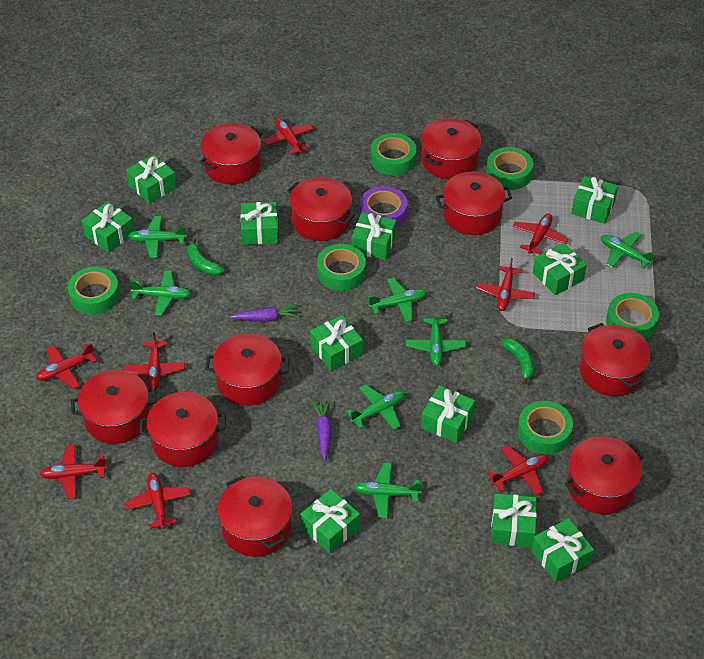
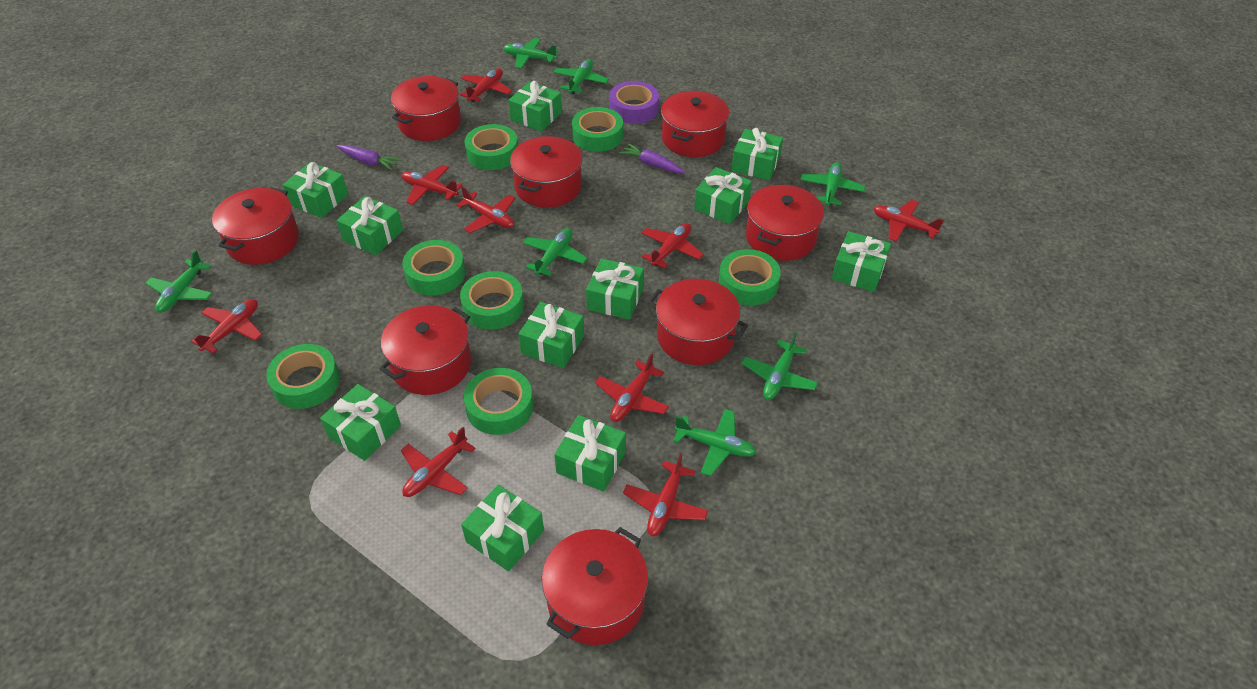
green banana: 2 -> 0
green tape: 6 -> 7
red plane: 8 -> 9
red pot: 10 -> 8

